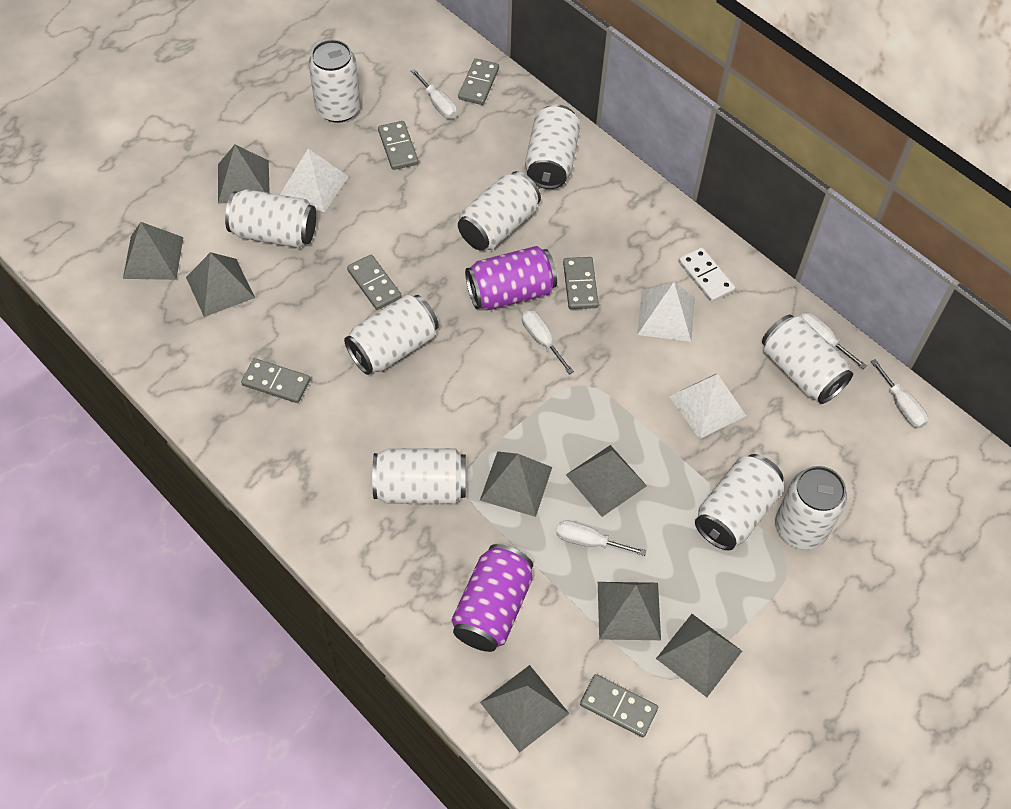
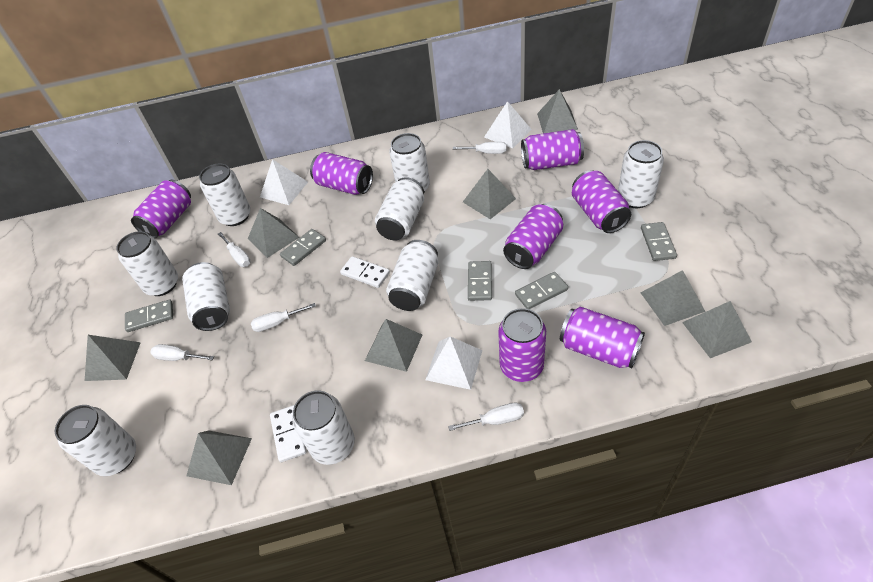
grey domino: 6 -> 5
purple can: 2 -> 7
white domino: 1 -> 2

